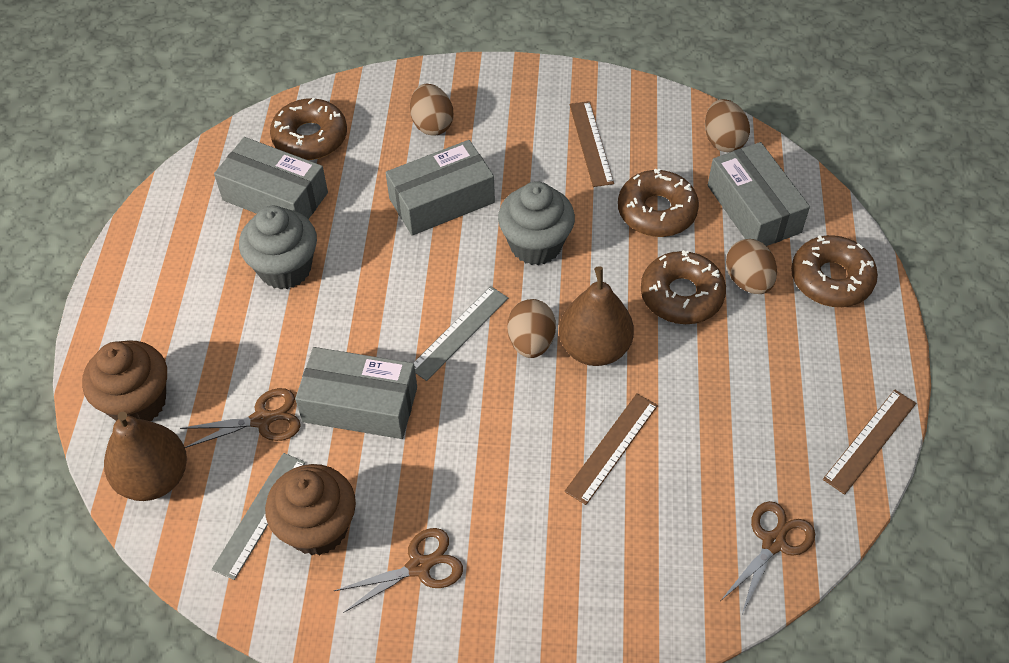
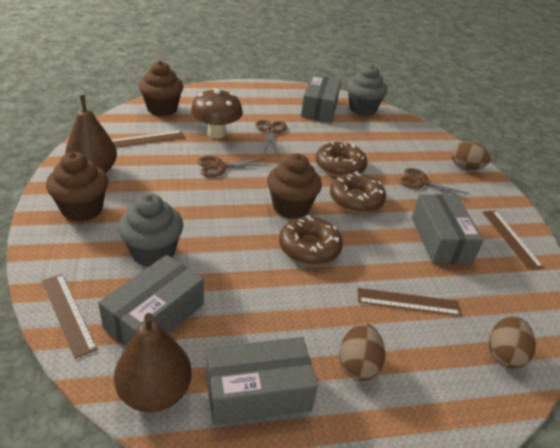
brown cupcake: 2 -> 3
brown donut: 4 -> 3
brown egg: 4 -> 3
brown mushroom: 0 -> 1
brown ruler: 3 -> 4
grey ruler: 2 -> 0

